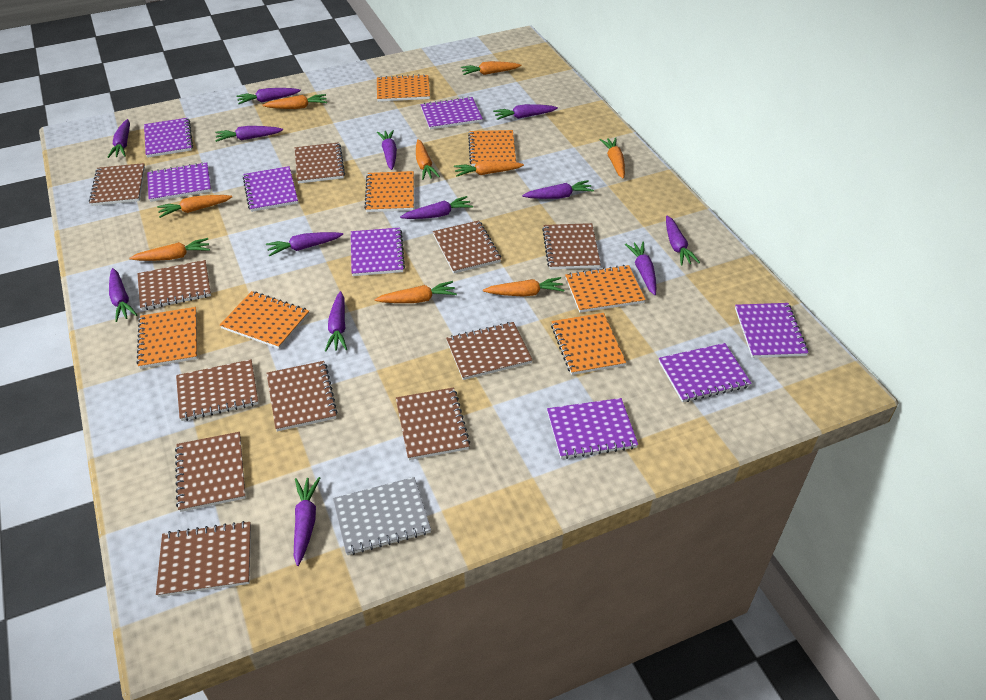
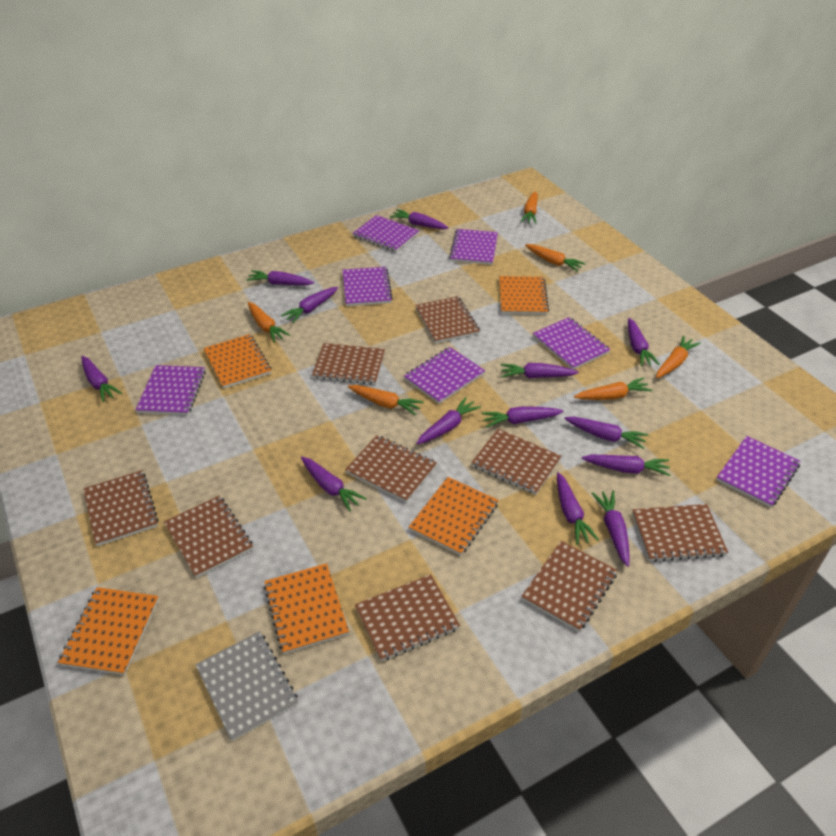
brown notebook: 11 -> 9
orange carrot: 9 -> 6
orange notebook: 7 -> 5
purple notebook: 8 -> 7

